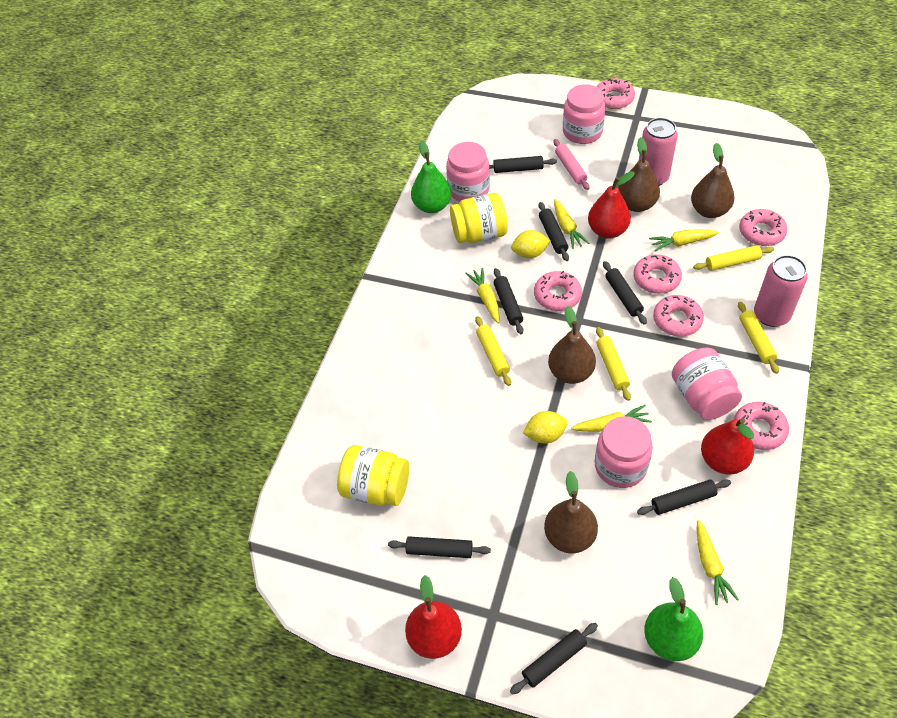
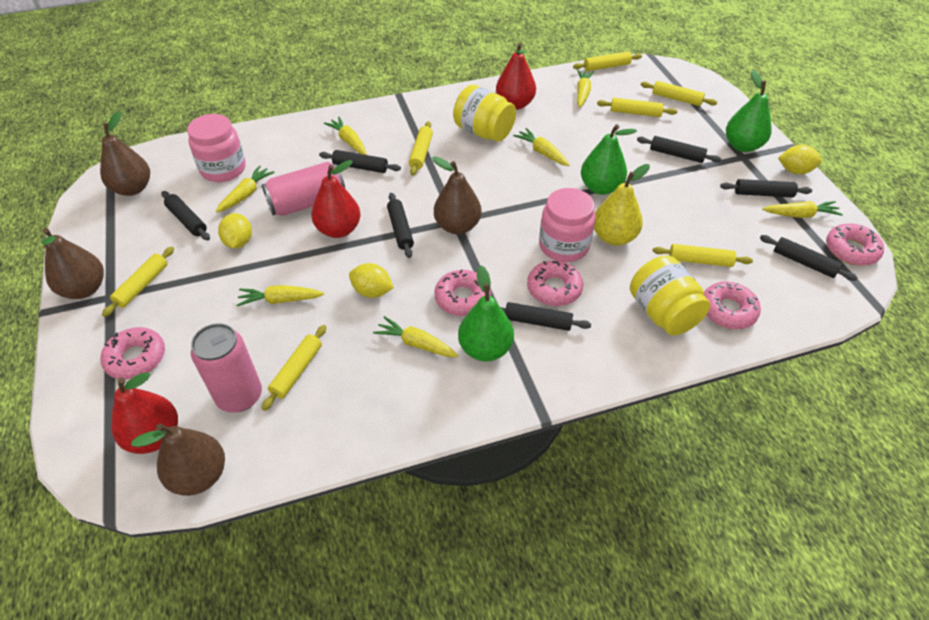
green pear: 2 -> 3
pink donut: 6 -> 5
pink jar: 4 -> 2
pink rolling pin: 1 -> 0
yellow carrot: 5 -> 7
yellow lemon: 2 -> 3
yellow pear: 0 -> 1
yellow rolling pin: 4 -> 7

